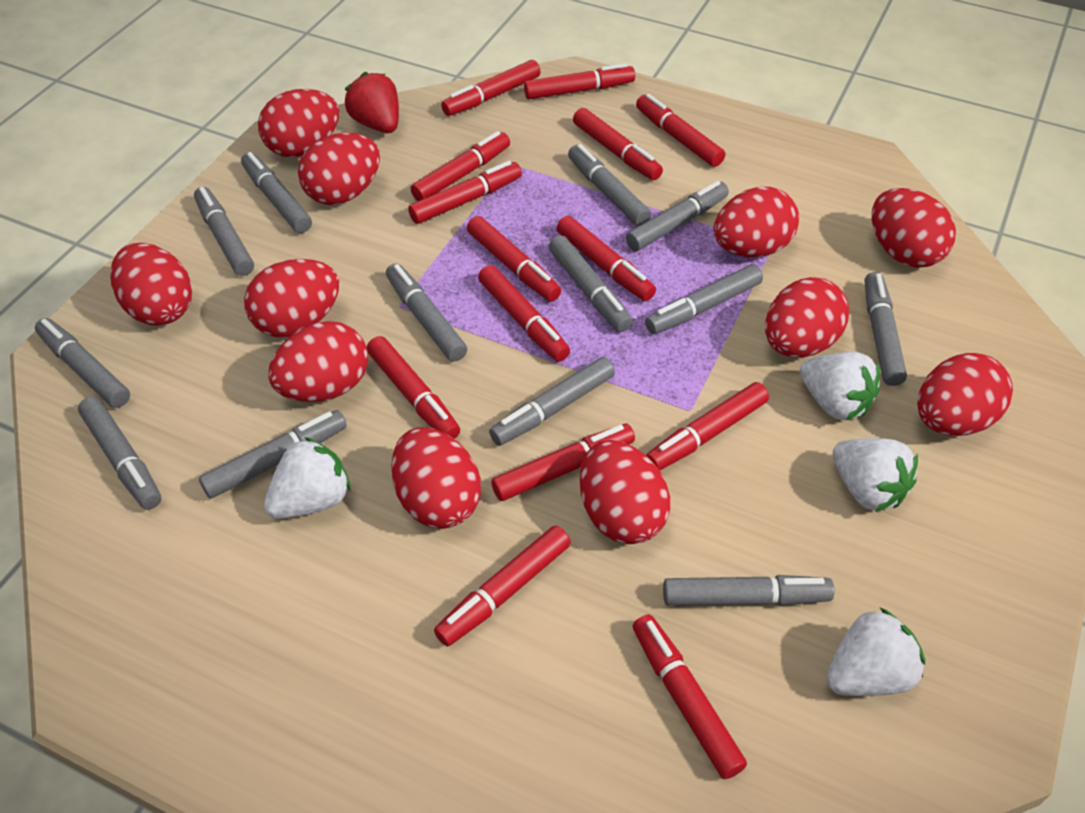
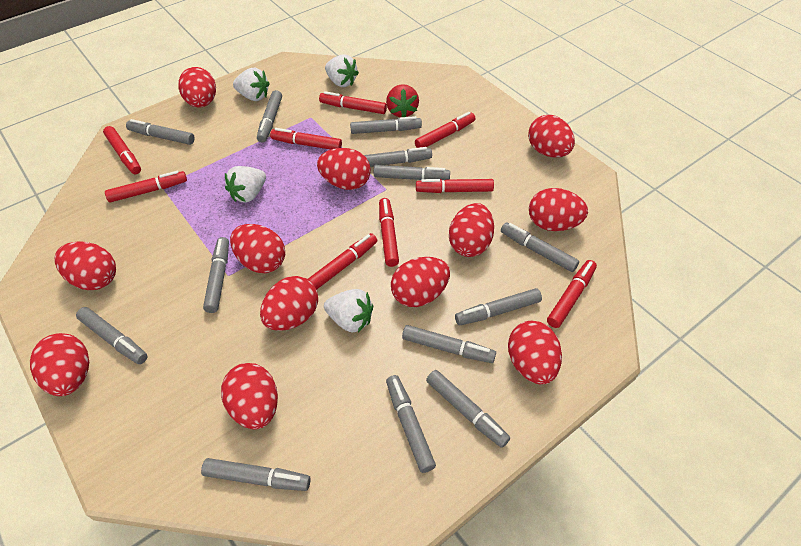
red egg: 11 -> 12
red marker: 14 -> 9

